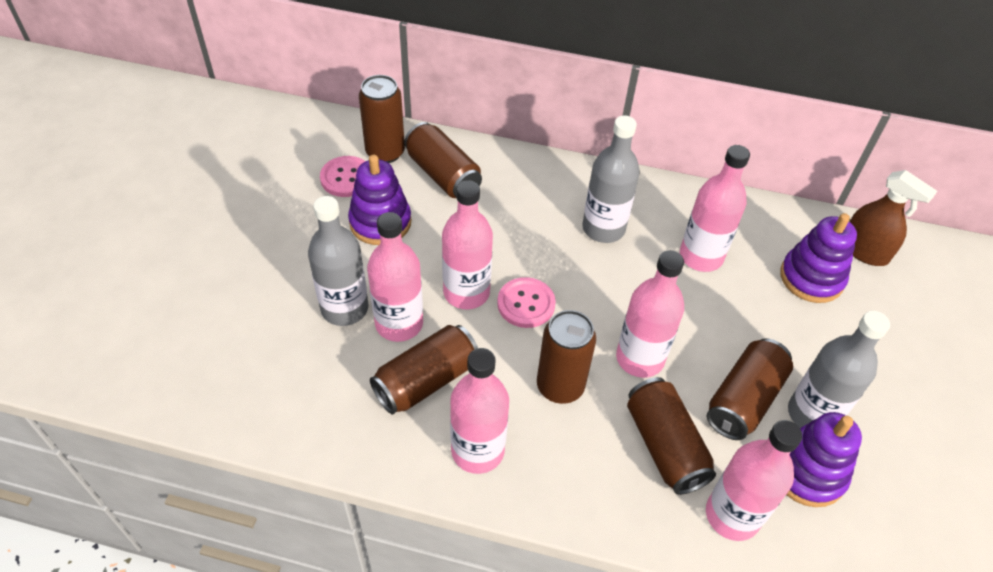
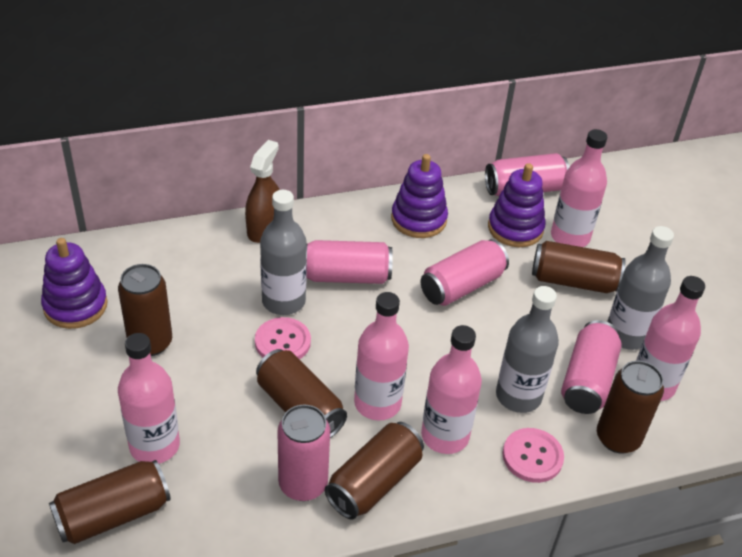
pink bottle: 6 -> 5
pink can: 0 -> 5

